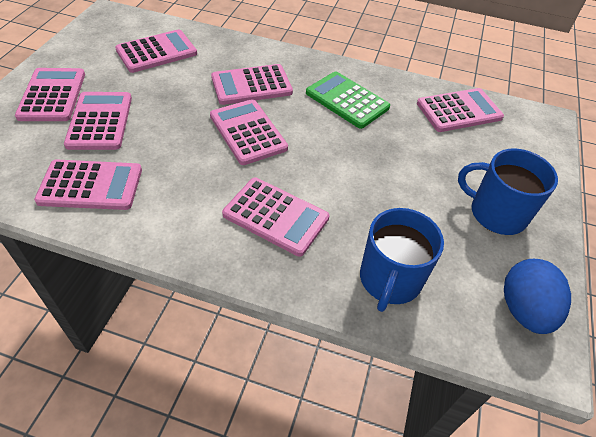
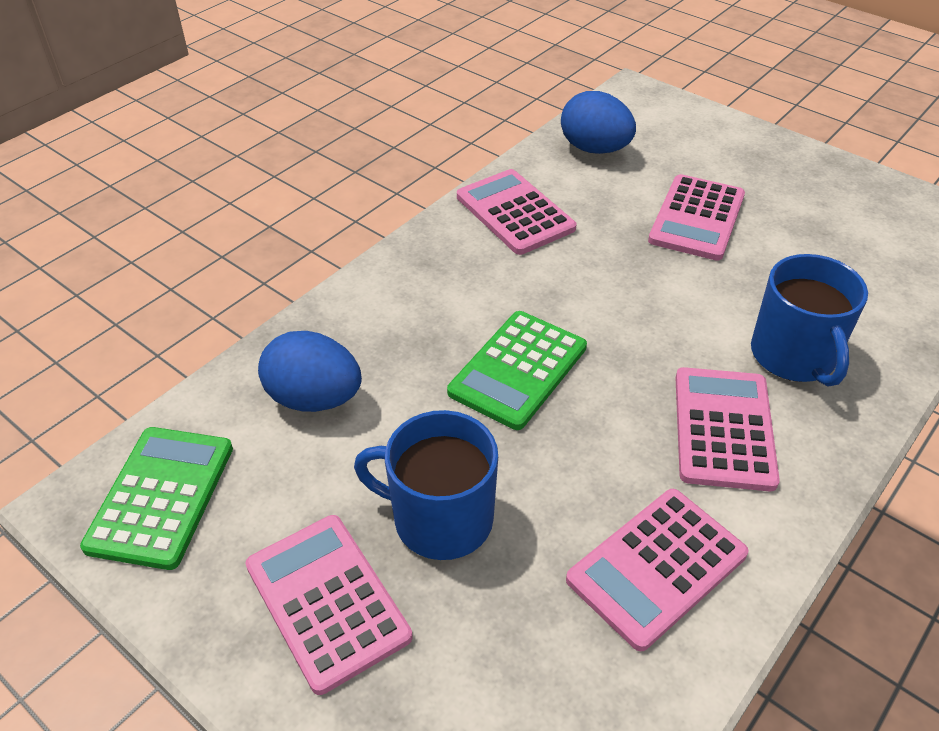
blue egg: 1 -> 2
green calculator: 1 -> 2
pink calculator: 8 -> 5

